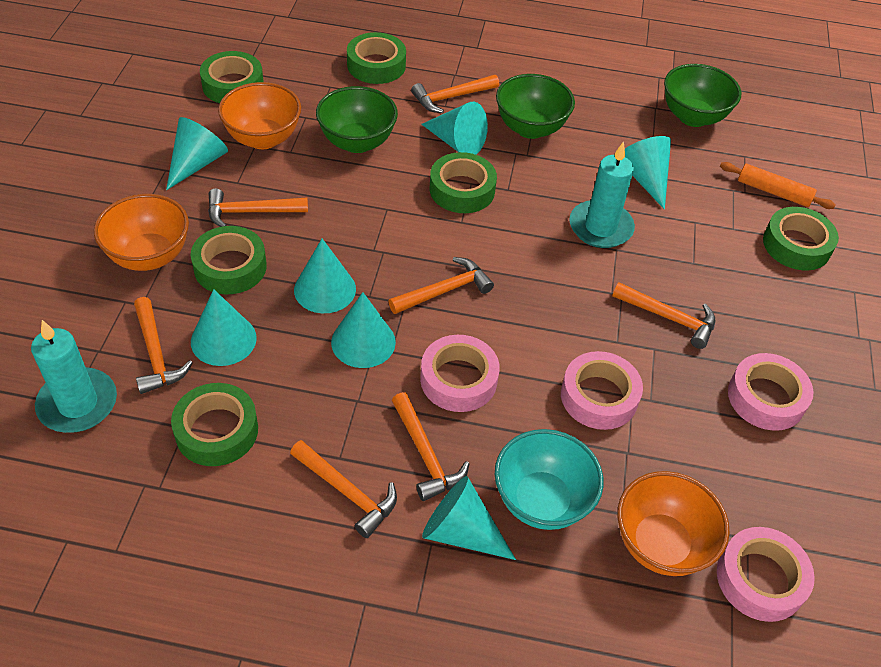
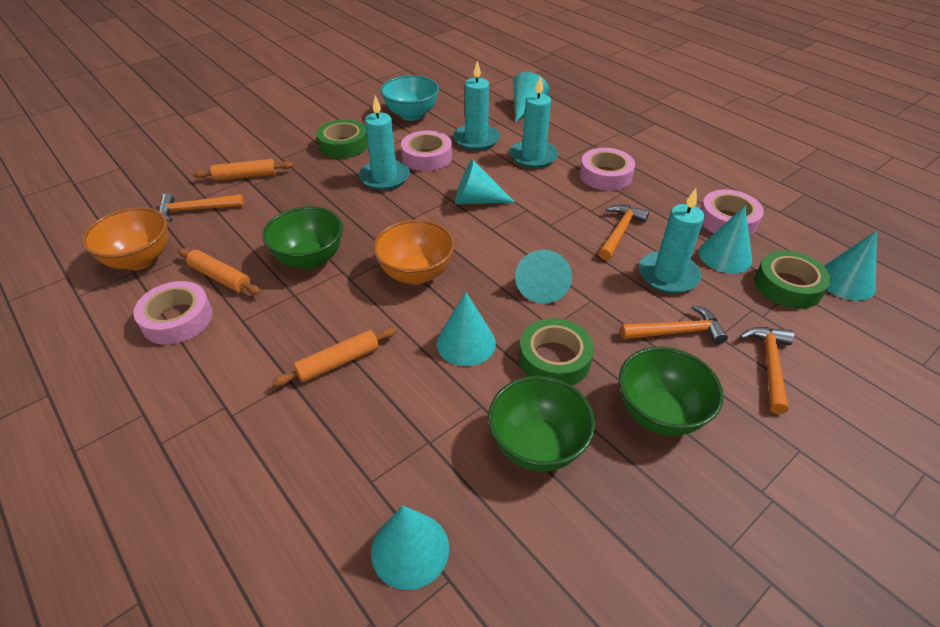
green tape: 6 -> 3
orange bowl: 3 -> 2
orange hammer: 7 -> 4
orange rolling pin: 1 -> 3
turquoise candle: 2 -> 4

